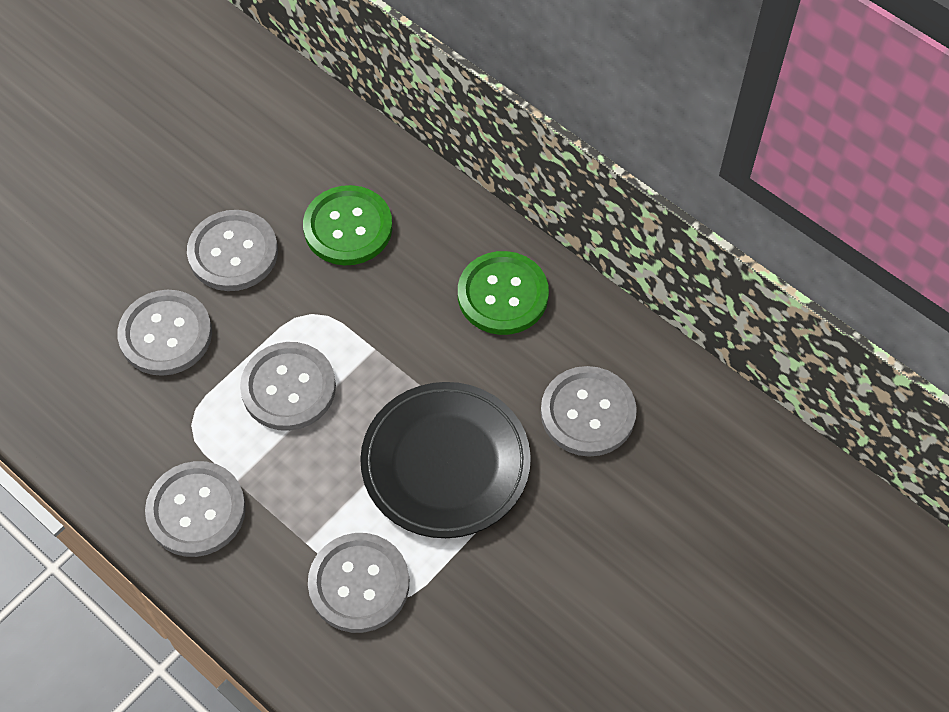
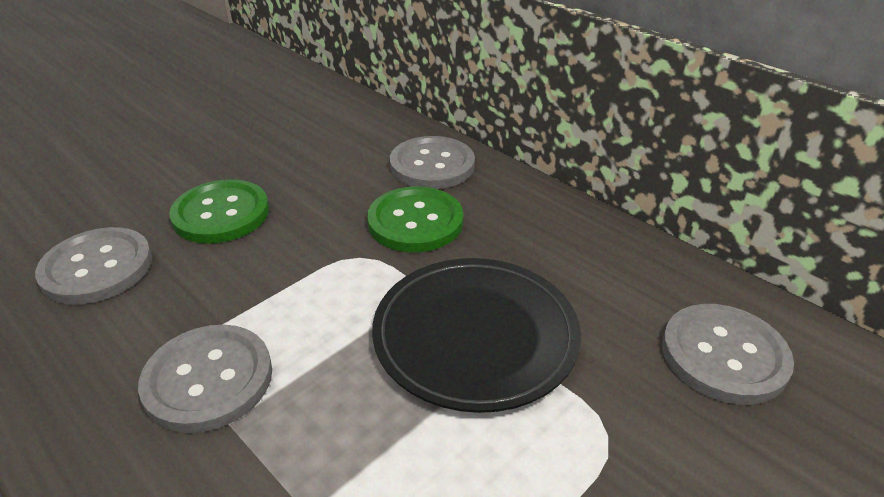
grey button: 6 -> 4

